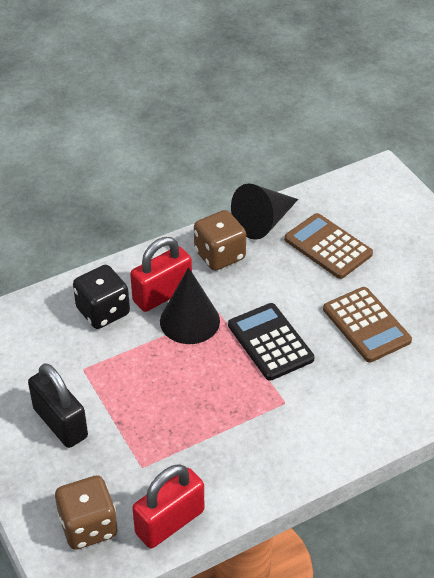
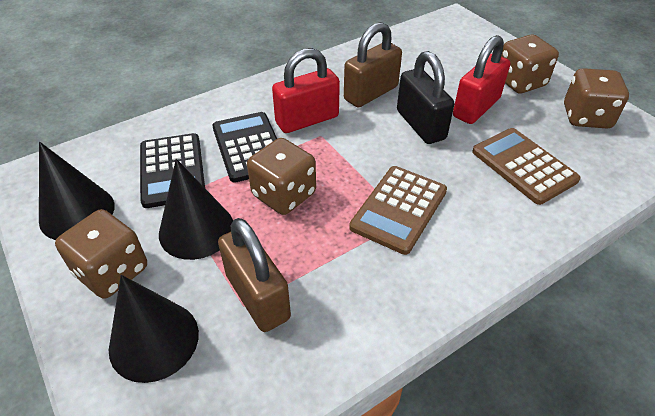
black calculator: 1 -> 2
black cone: 2 -> 3
black dice: 1 -> 0
brown dice: 2 -> 4
brown padlock: 0 -> 2

